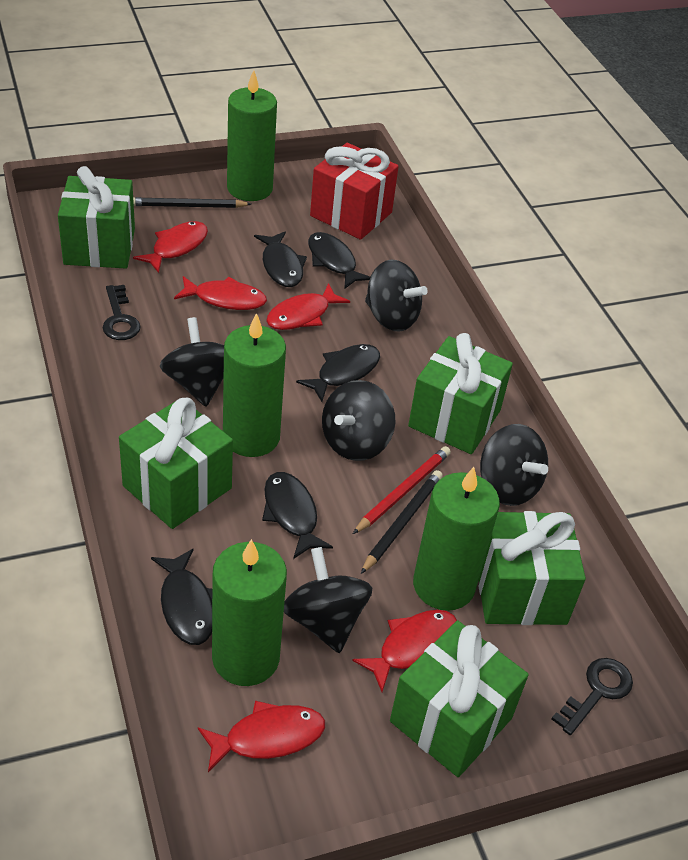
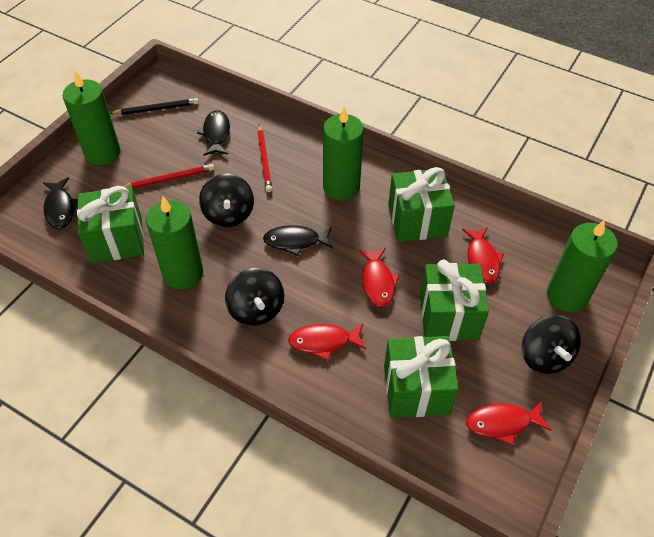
black fish: 5 -> 3
black key: 2 -> 0
black pencil: 2 -> 1
black spinning top: 5 -> 3
green gift: 5 -> 4
red fish: 5 -> 4
red gift: 1 -> 0
red pencil: 1 -> 2

